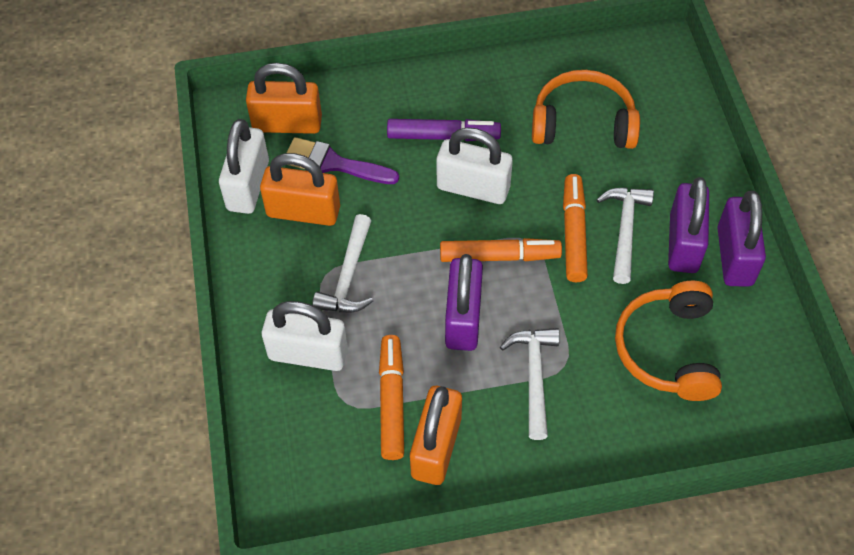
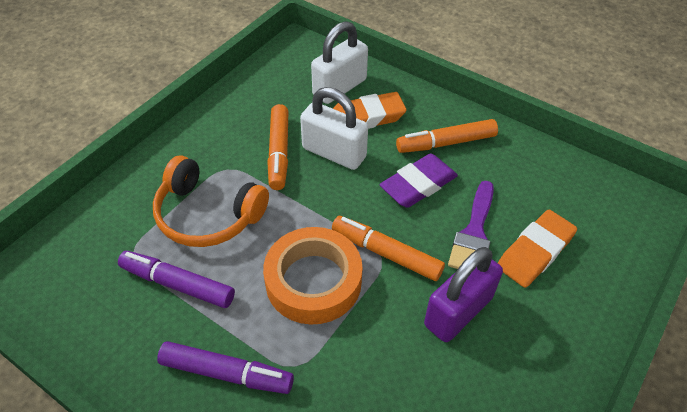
orange eraser: 0 -> 2
orange headphones: 2 -> 1
orange padlock: 3 -> 0
orange tape: 0 -> 1
purple eraser: 0 -> 1
purple marker: 1 -> 2
purple padlock: 3 -> 1
white hammer: 3 -> 0
white padlock: 3 -> 2

